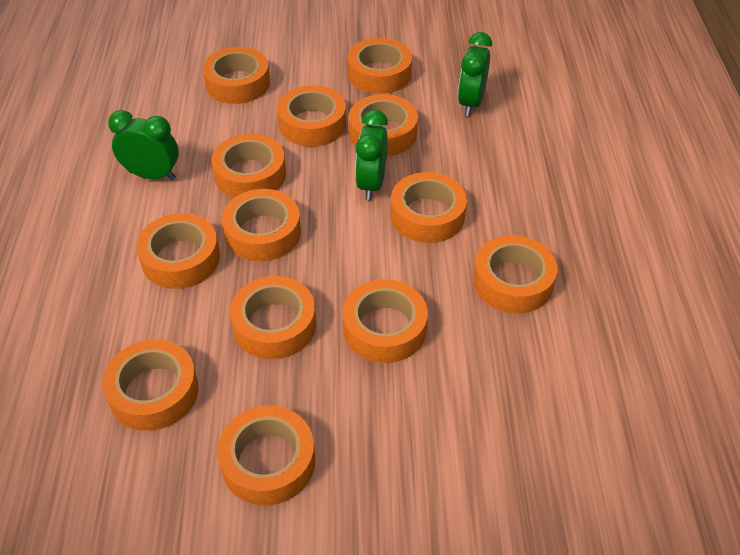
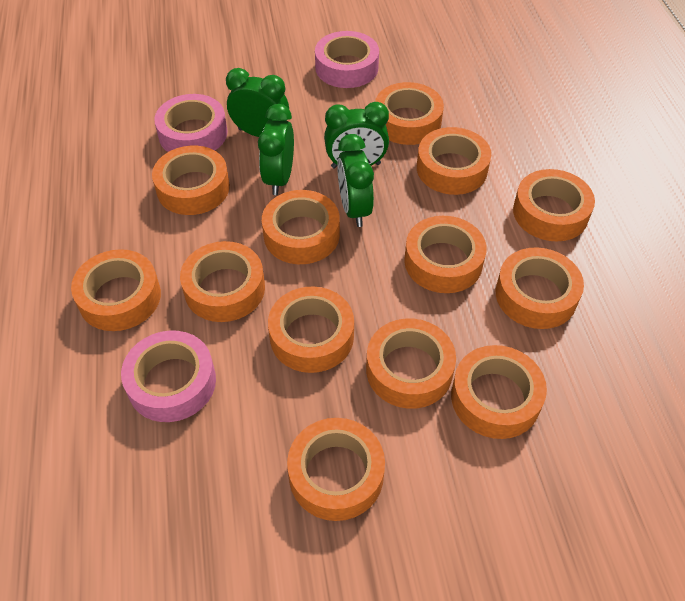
green clock: 3 -> 4
pink tape: 0 -> 3

